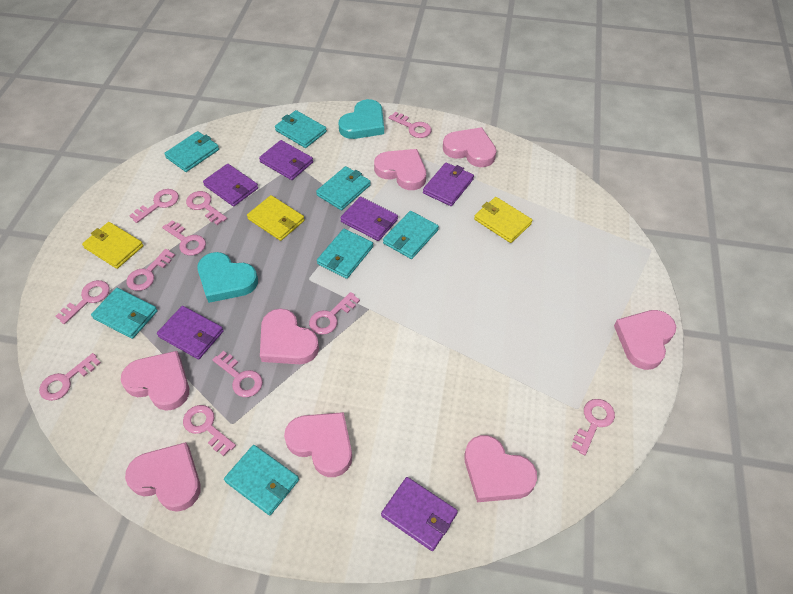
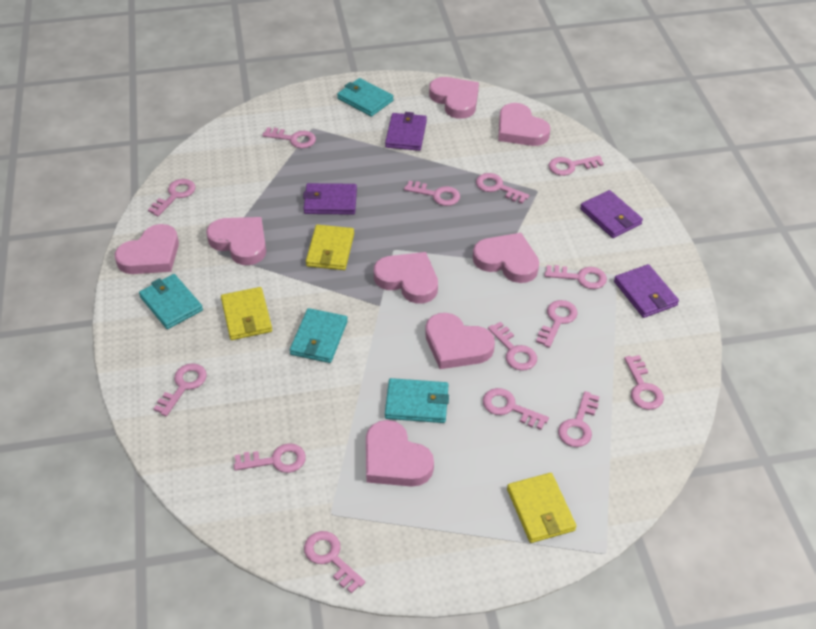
pink key: 11 -> 14
purple wallet: 6 -> 4
turquoise heart: 2 -> 0
turquoise wallet: 7 -> 4

